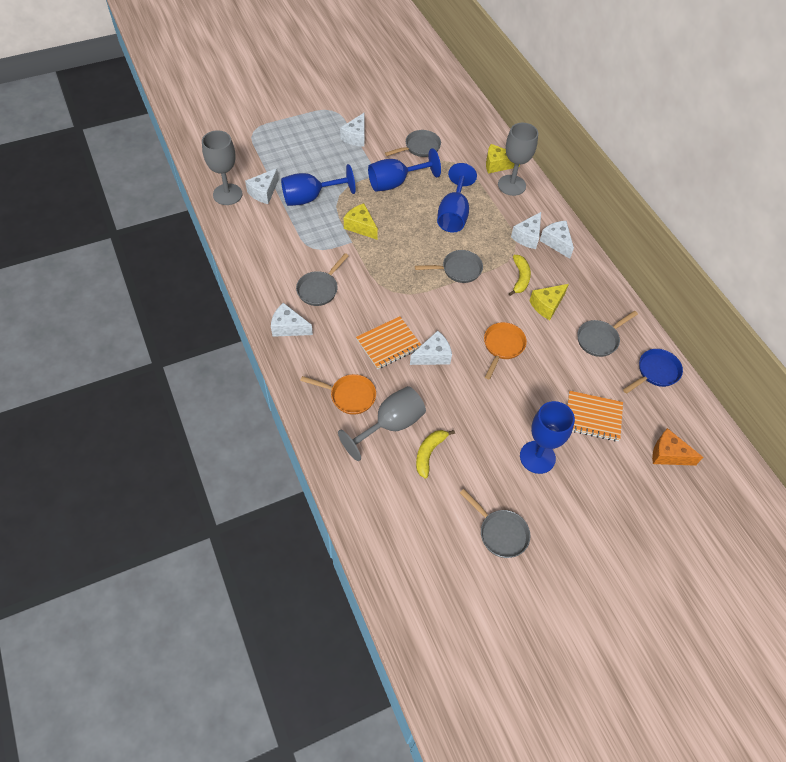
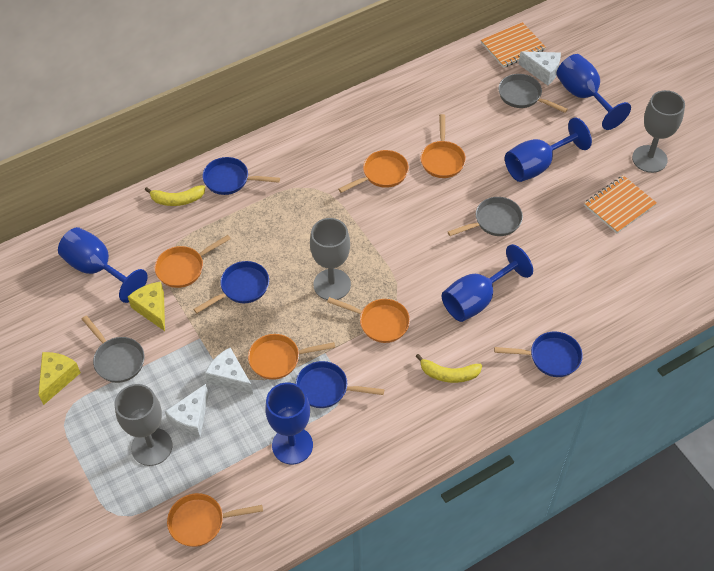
blue goblet: 4 -> 5
blue pan: 1 -> 4
grey pan: 5 -> 3
orange cheese: 1 -> 0
orange pan: 2 -> 6
white cheese: 6 -> 3
yellow cheese: 3 -> 2

